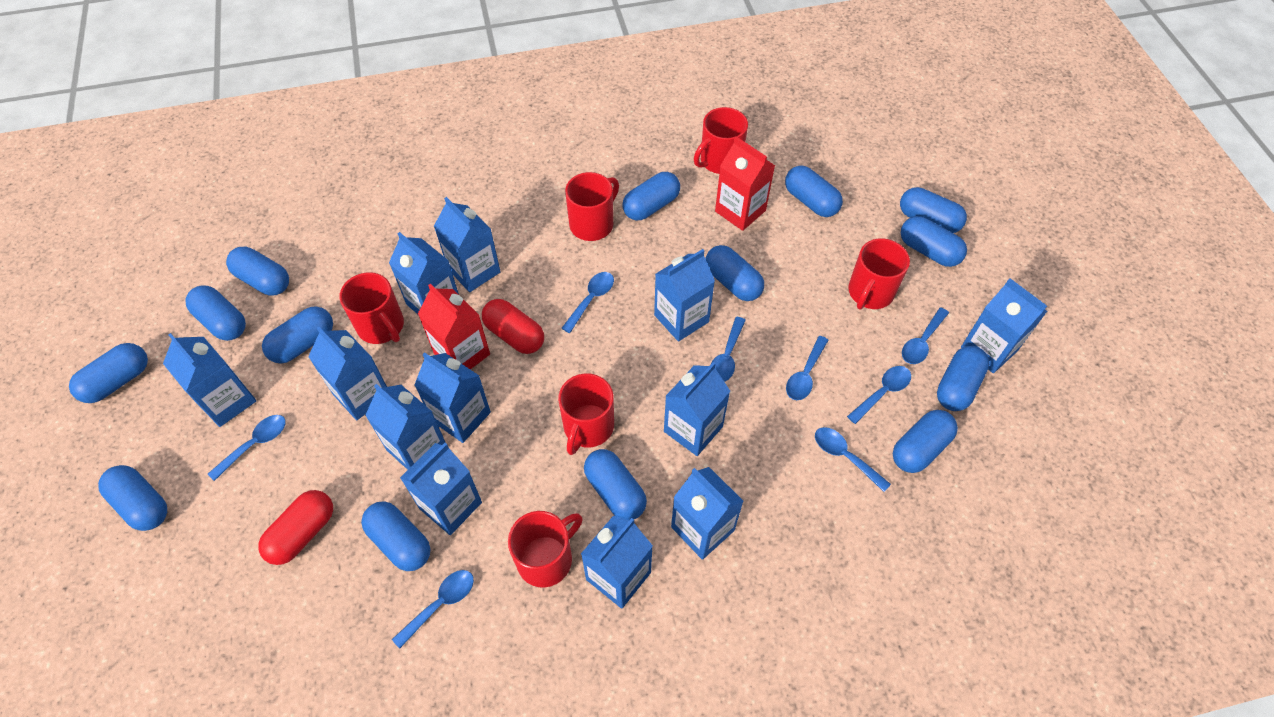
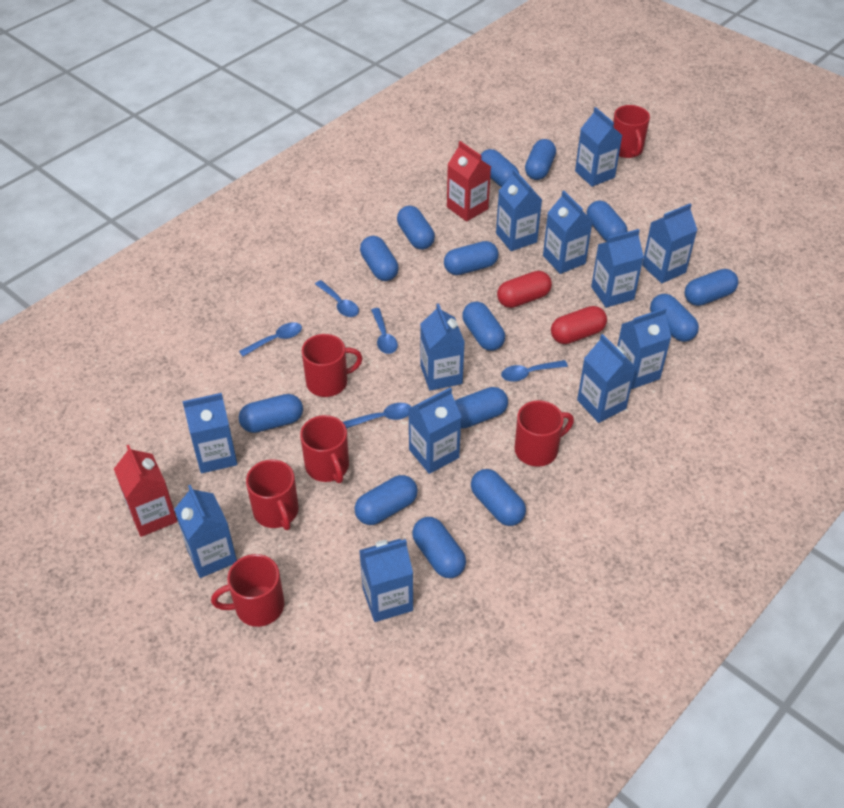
blue spoon: 8 -> 5

